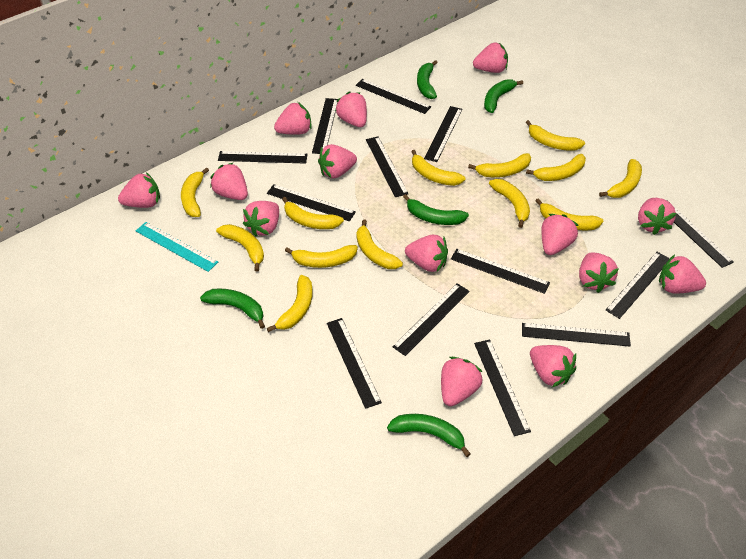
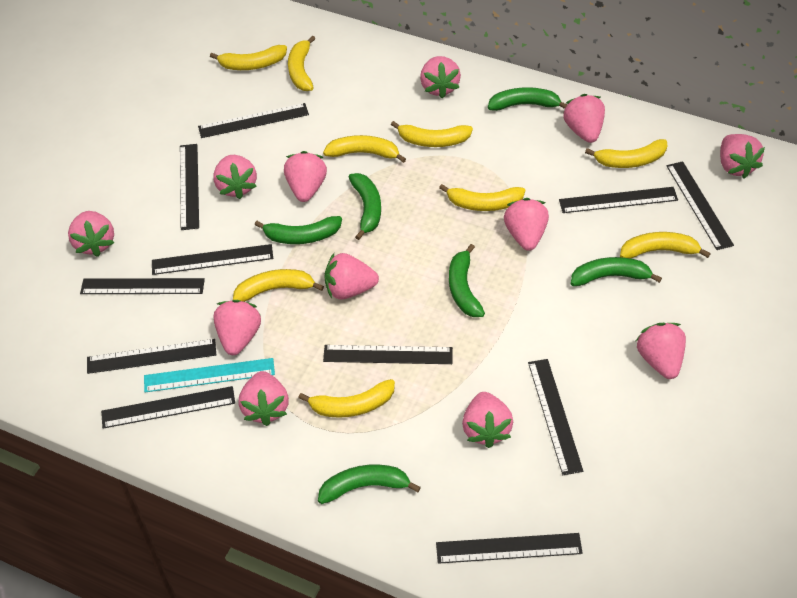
black ruler: 13 -> 11
green banana: 5 -> 6
pink strawberry: 14 -> 12
yellow banana: 13 -> 9

